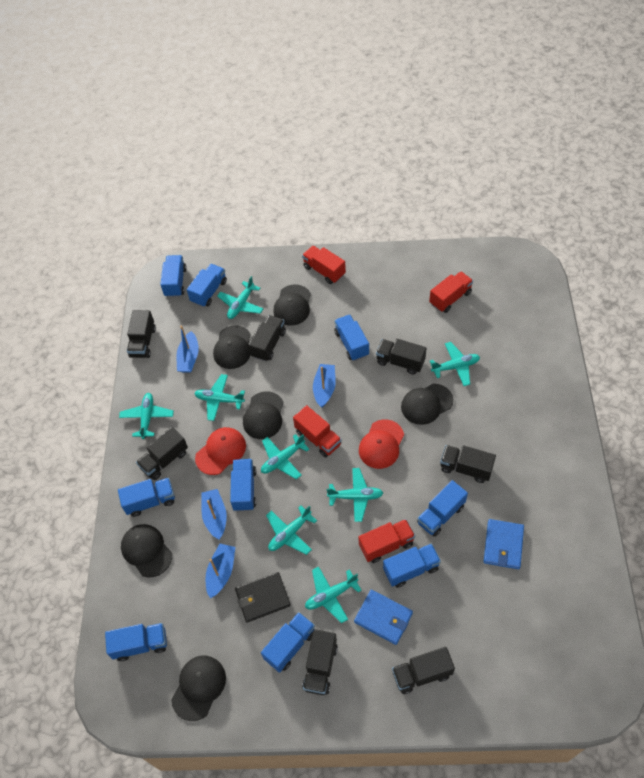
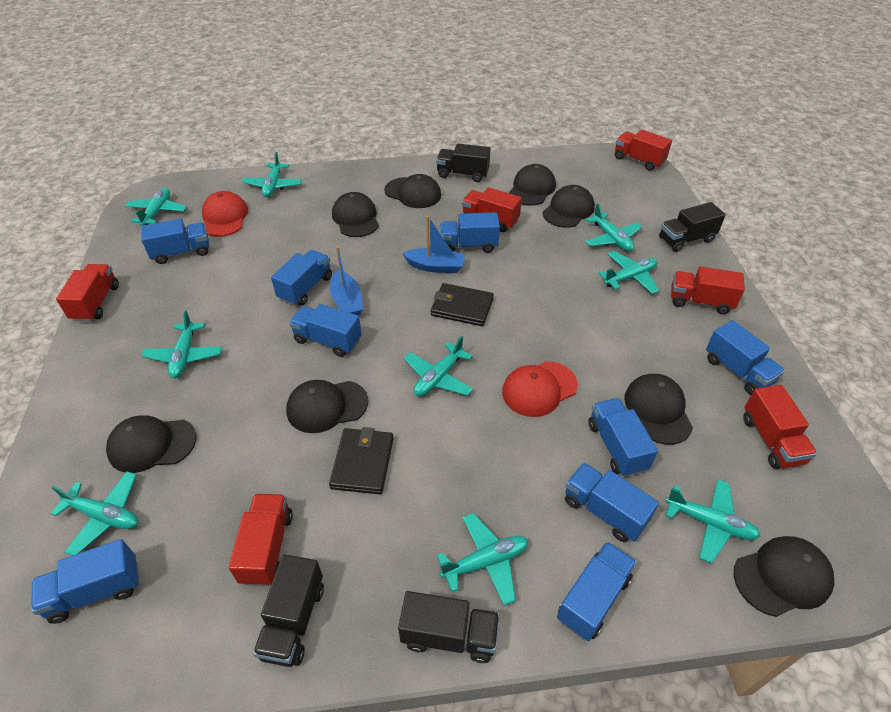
black cap: 6 -> 8
black truck: 7 -> 4
black wallet: 1 -> 2
blue boat: 4 -> 2
blue wallet: 2 -> 0
red truck: 4 -> 6
turquoise plane: 8 -> 9

